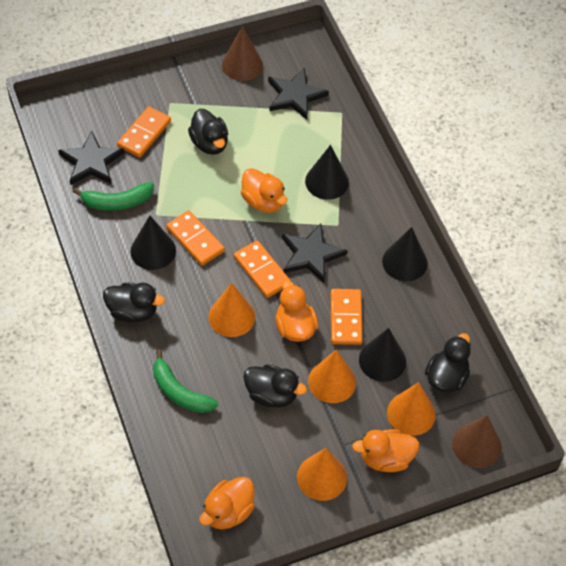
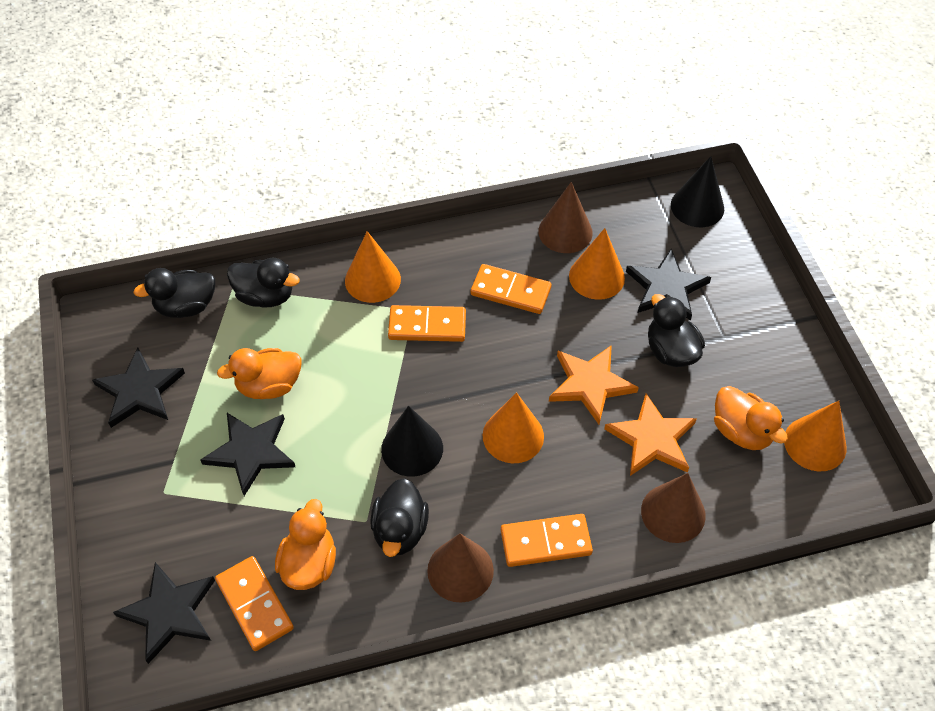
black cone: 4 -> 2
black star: 3 -> 4
brown cone: 2 -> 3
green banana: 2 -> 0
orange duck: 4 -> 3
orange star: 0 -> 2

